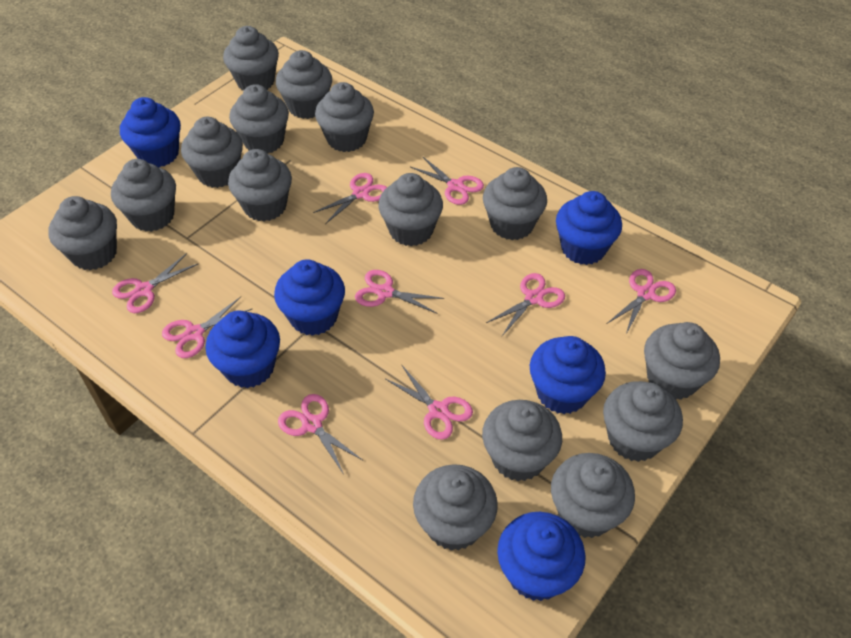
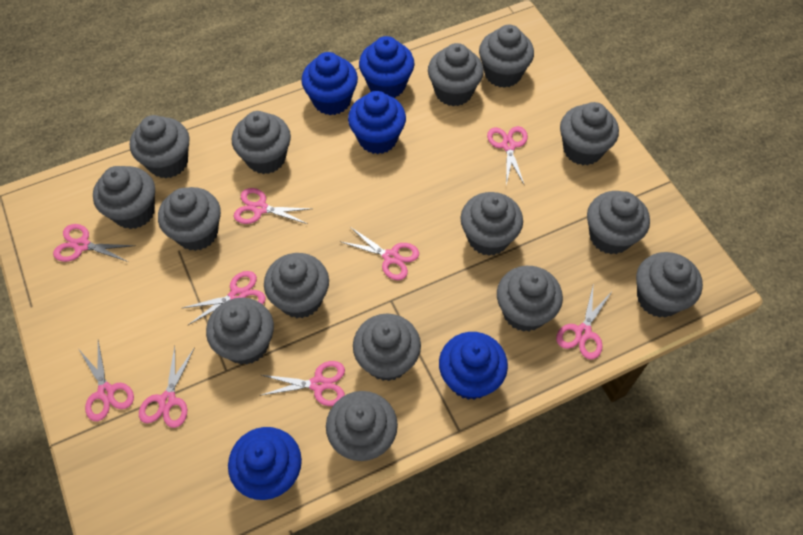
blue cupcake: 6 -> 5

